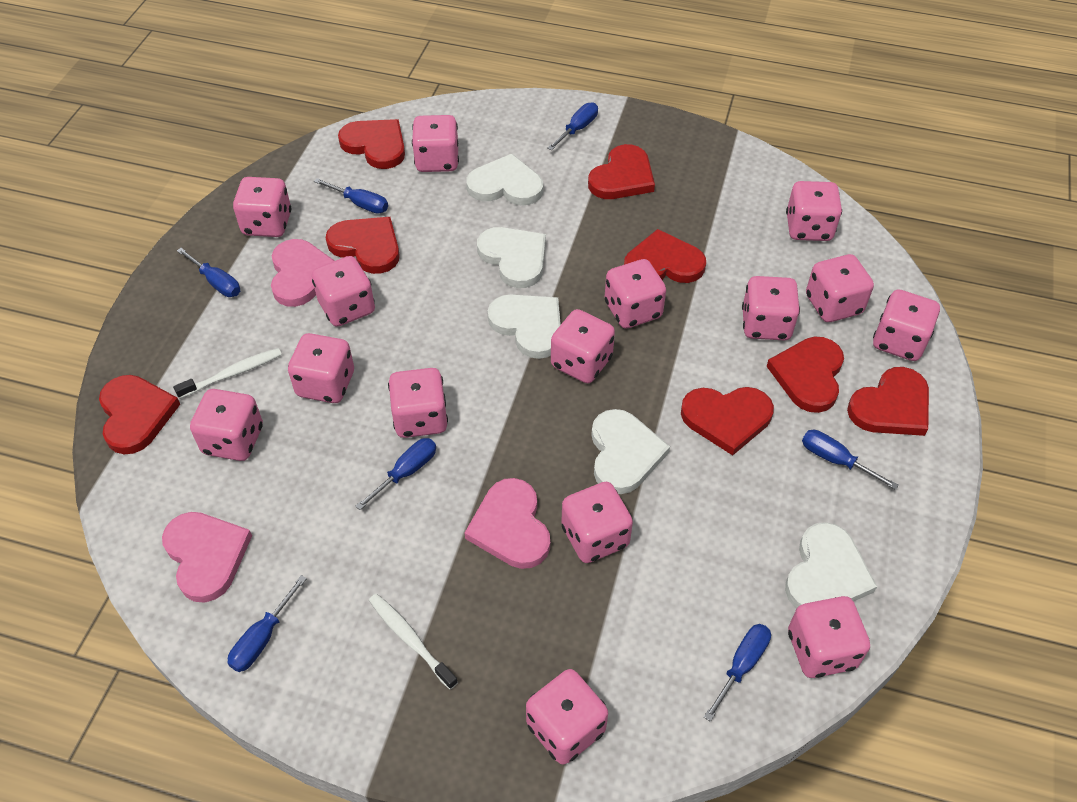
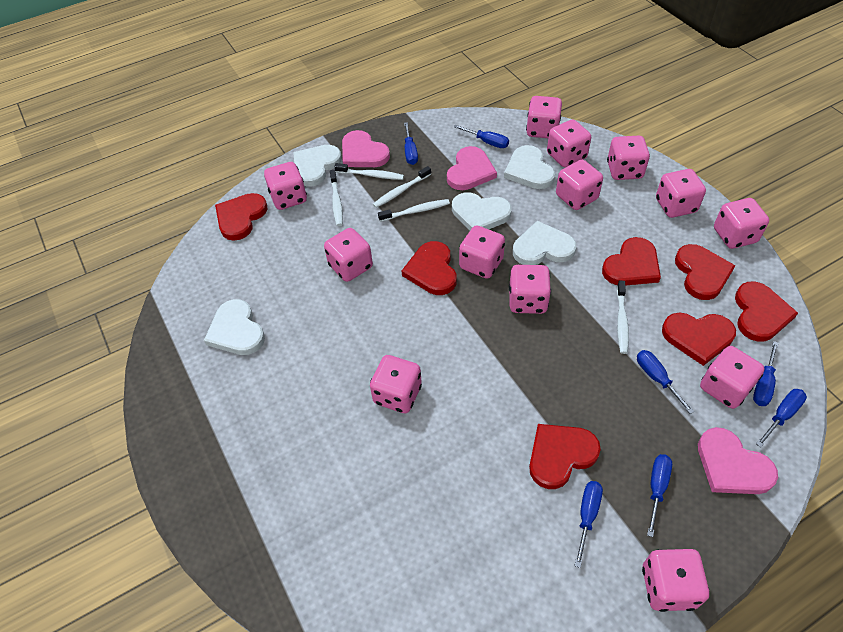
pink dice: 15 -> 13
red heart: 8 -> 7
white toothbrush: 2 -> 5

